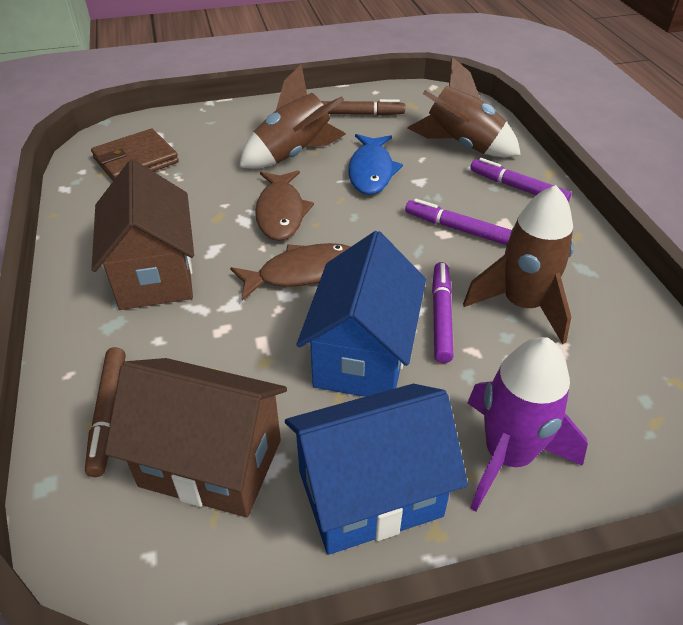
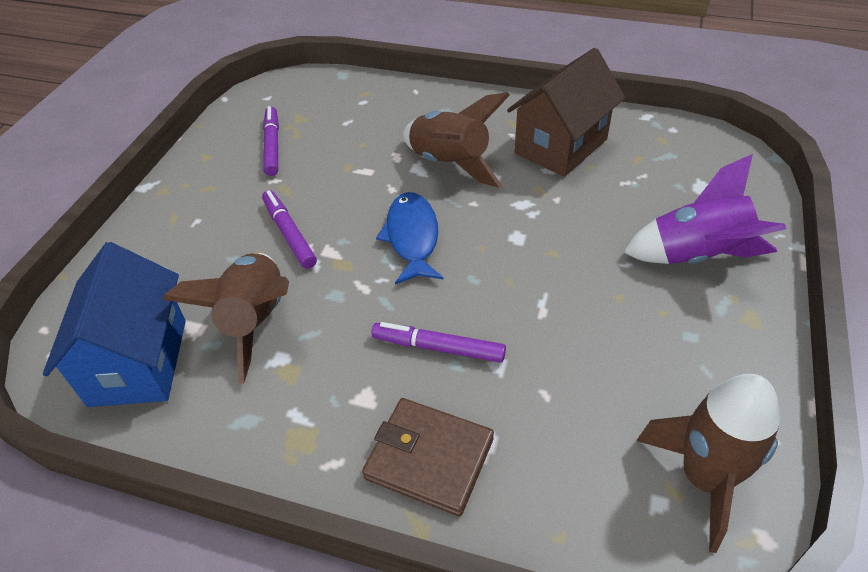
blue house: 2 -> 1
brown fish: 2 -> 0
brown house: 2 -> 1
brown marker: 2 -> 0

